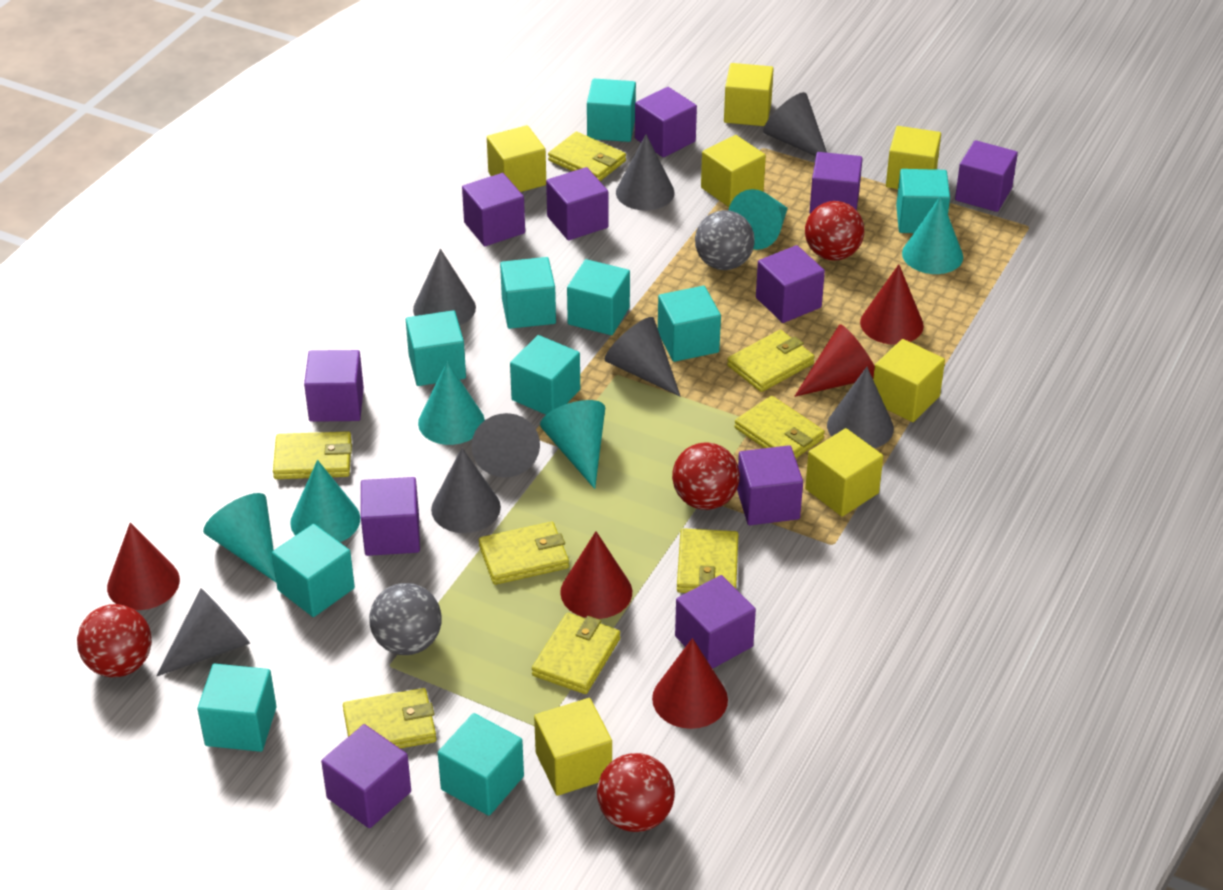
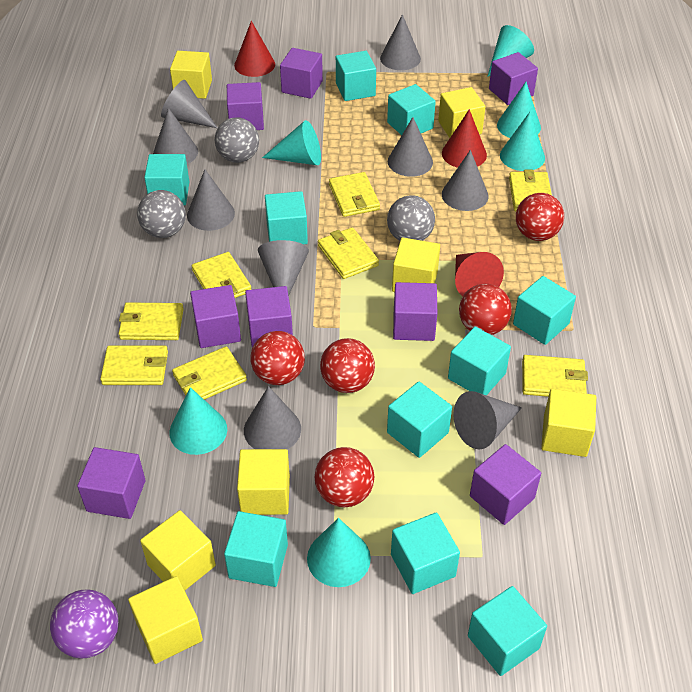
grey ball: 2 -> 3
grey cone: 8 -> 9
purple ball: 0 -> 1
purple cube: 11 -> 8
red ball: 4 -> 5
red cone: 5 -> 3

